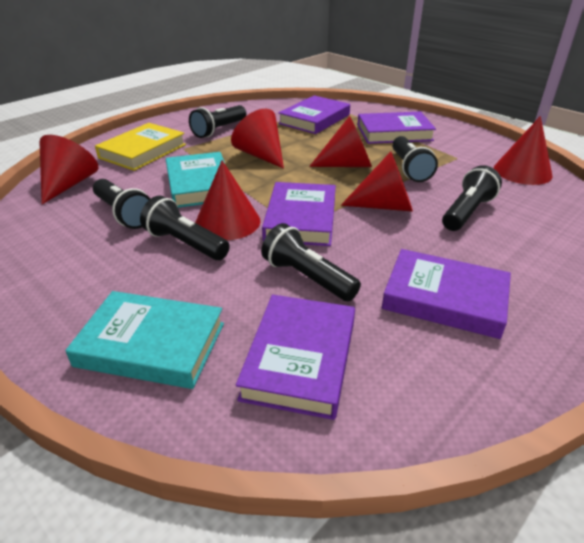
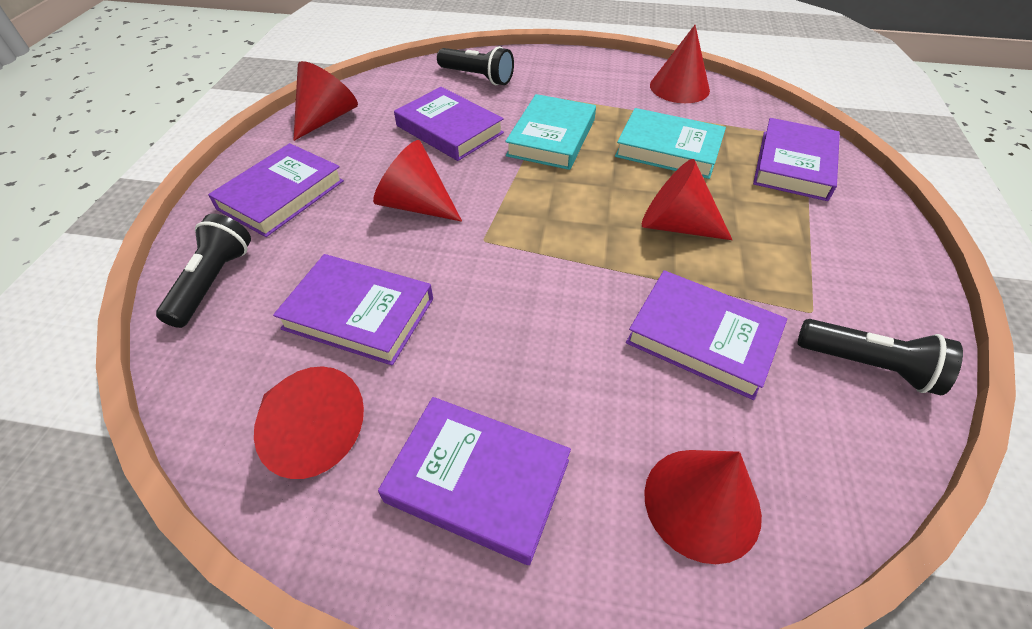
black flashlight: 6 -> 3
purple book: 5 -> 6
yellow book: 1 -> 0

